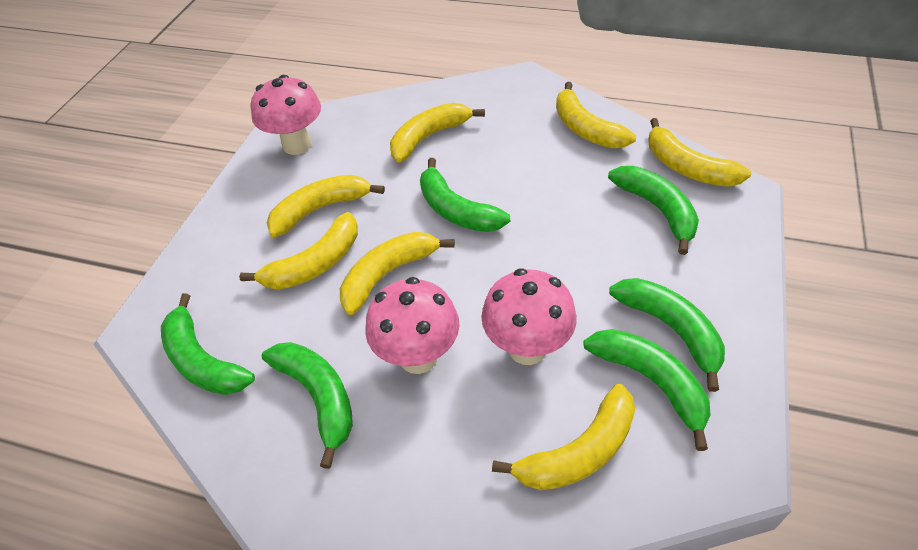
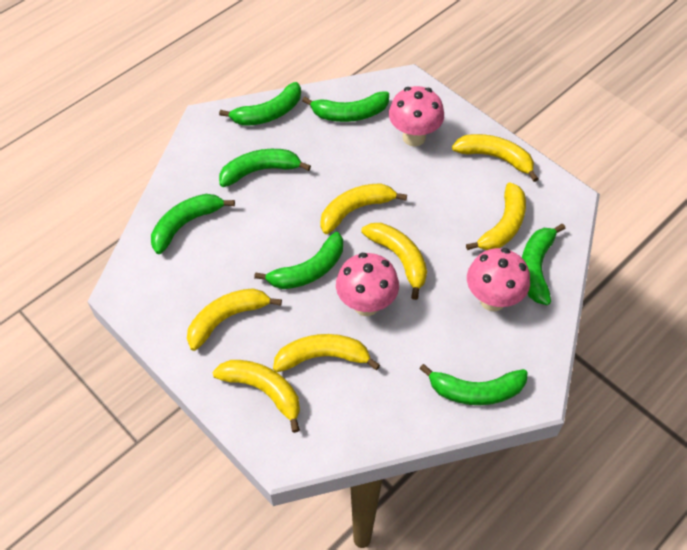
green banana: 6 -> 7

